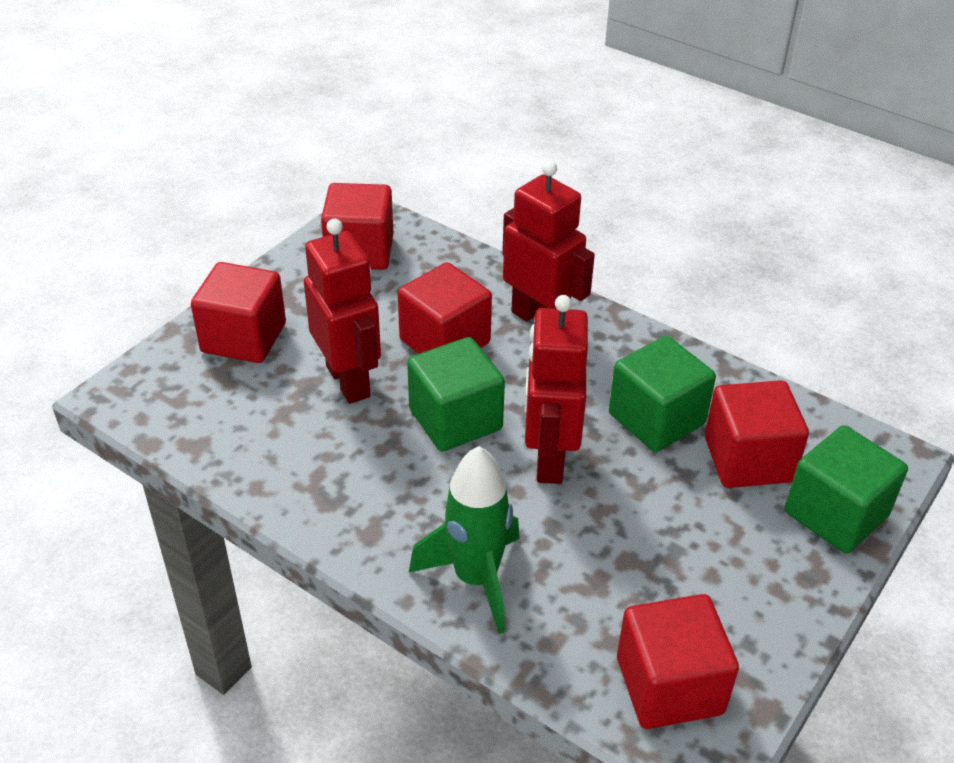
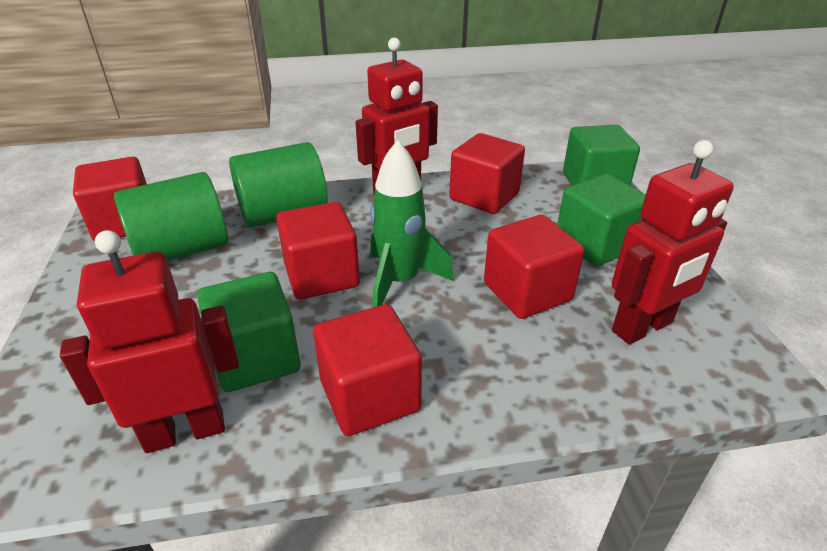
green cylinder: 0 -> 2

